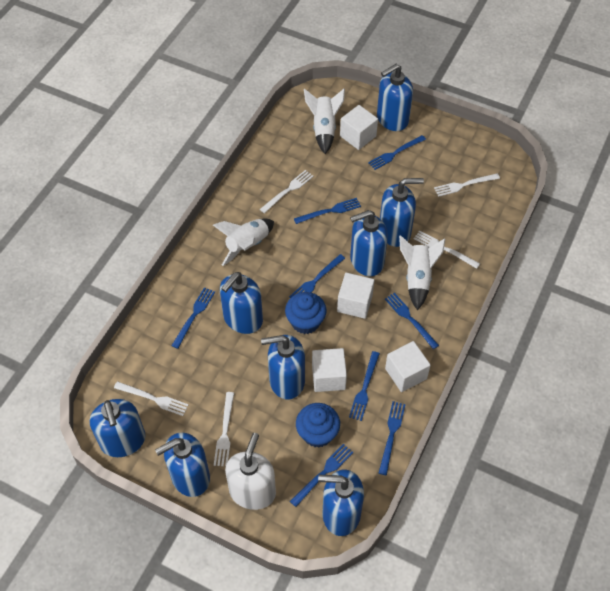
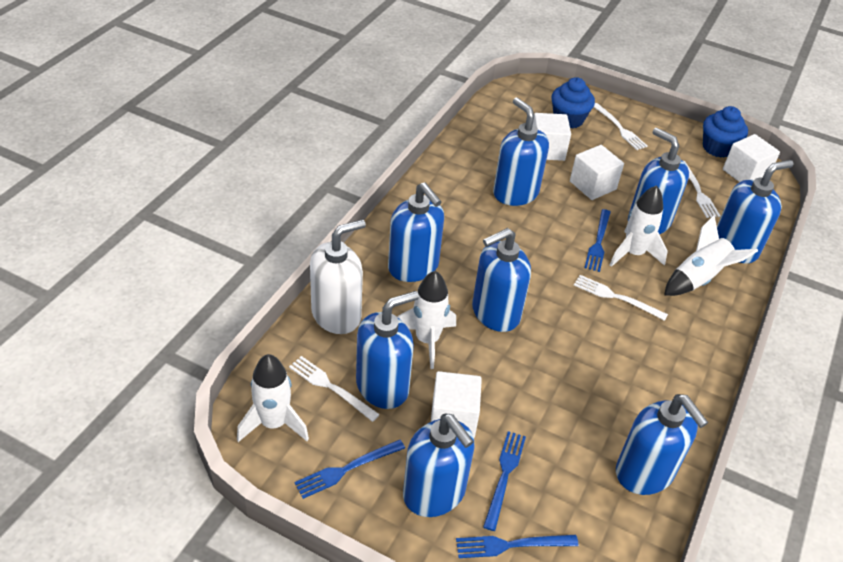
blue fork: 8 -> 4
white fork: 5 -> 4
white rocket: 3 -> 4

